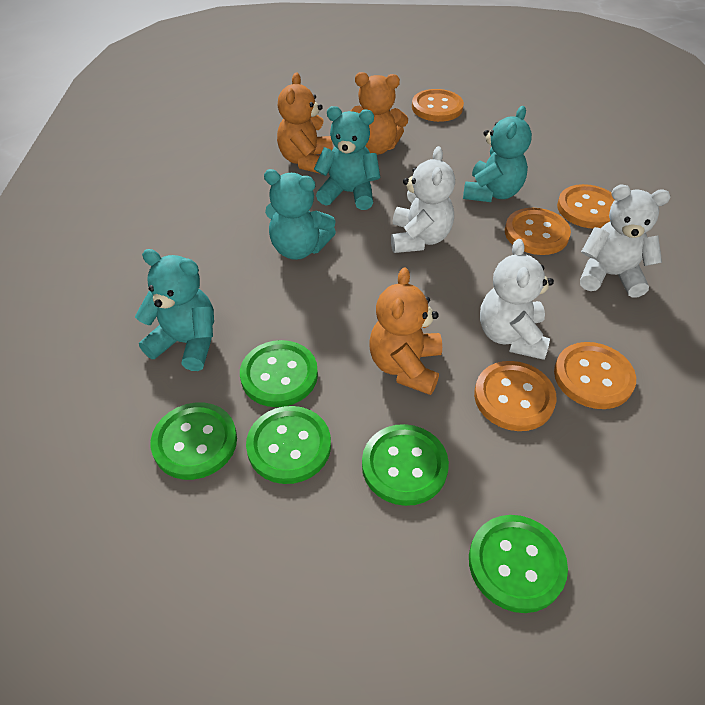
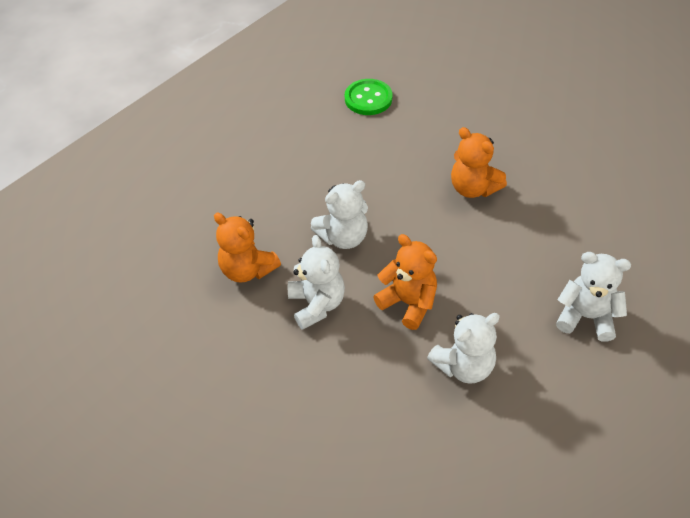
green button: 5 -> 1
orange button: 5 -> 0
turquoise teddy bear: 4 -> 0
white teddy bear: 3 -> 4

